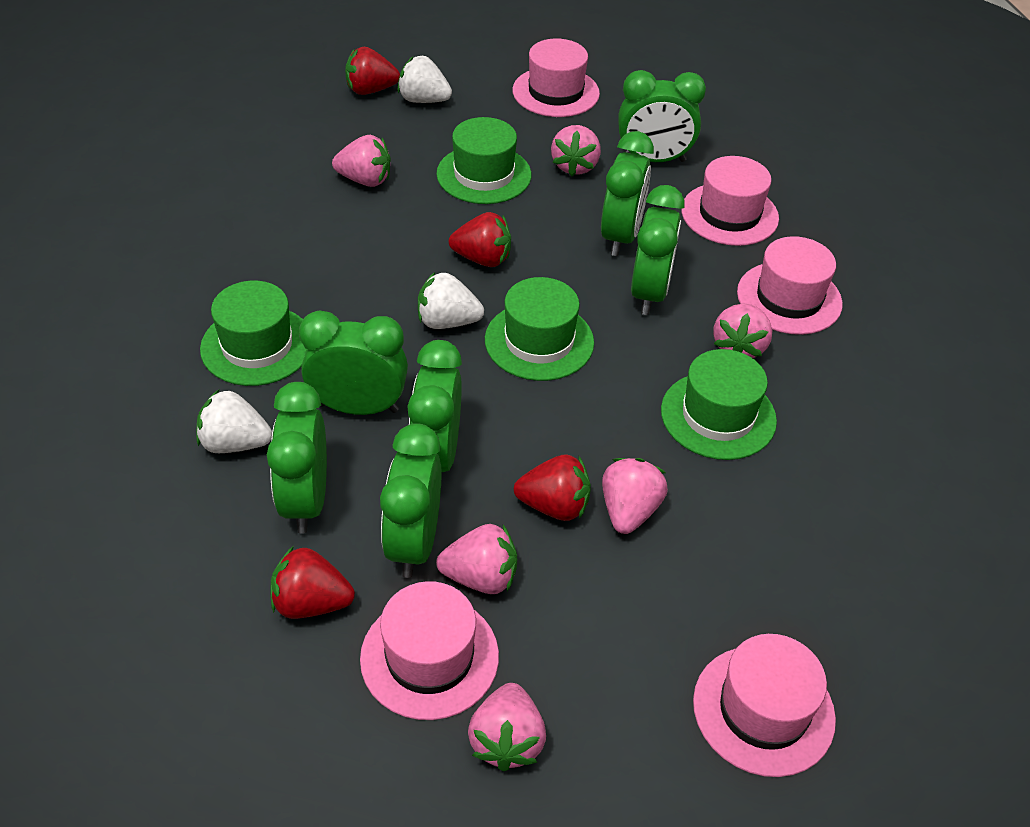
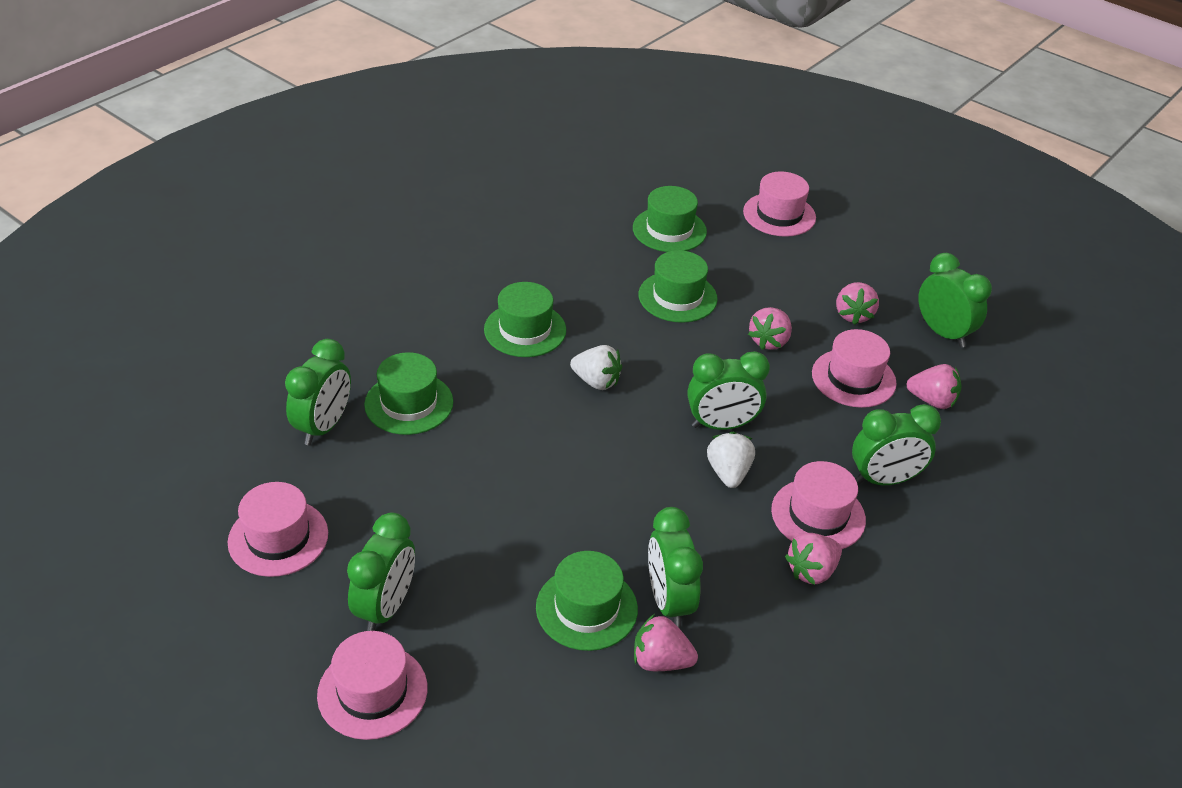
green clock: 7 -> 6
green hat: 4 -> 5
pink strawberry: 6 -> 5
red strawberry: 4 -> 0
white strawberry: 3 -> 2

